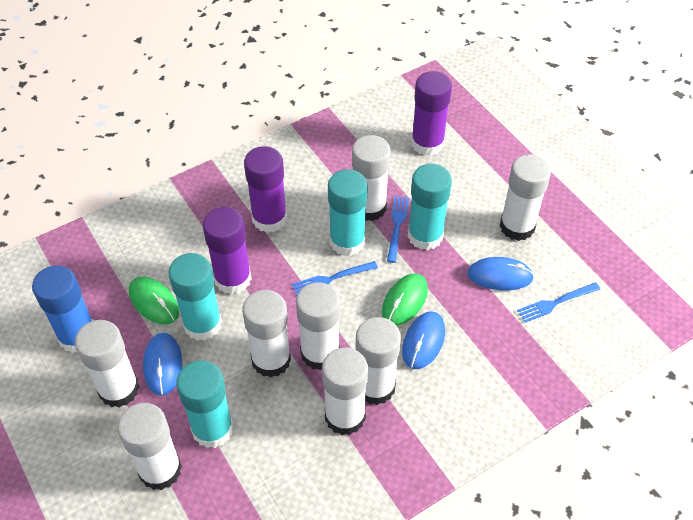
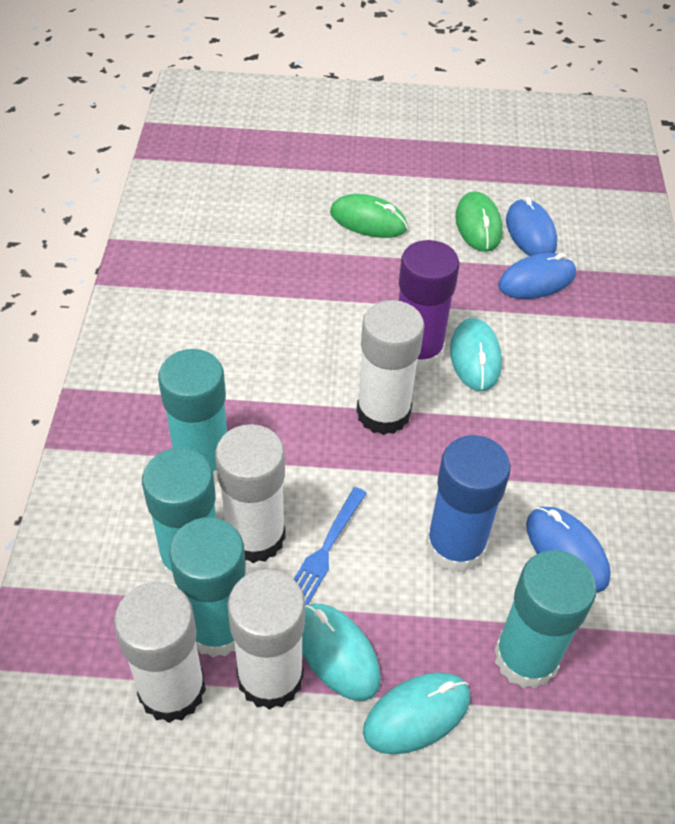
blue fork: 3 -> 1
purple glue stick: 3 -> 1
turquoise mouse: 0 -> 3
white glue stick: 8 -> 4

